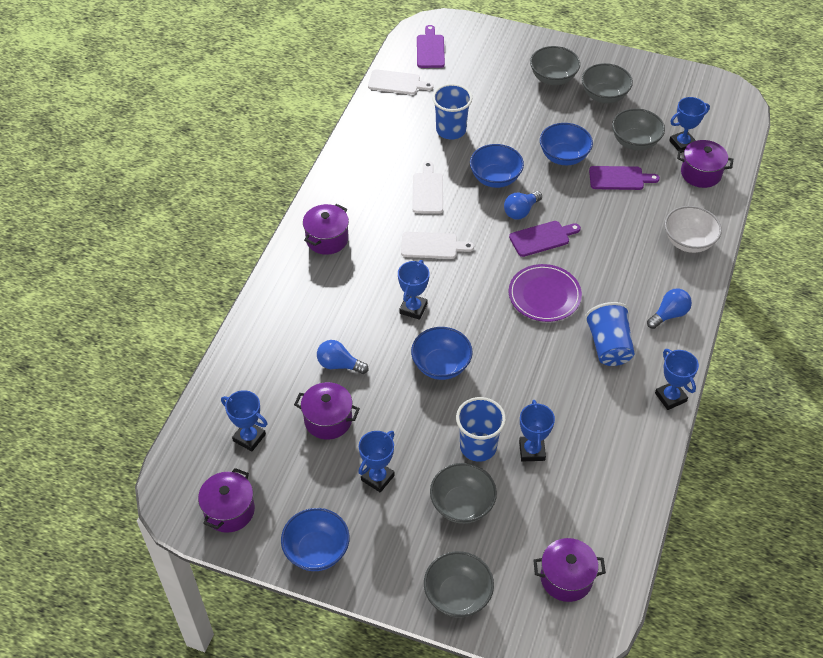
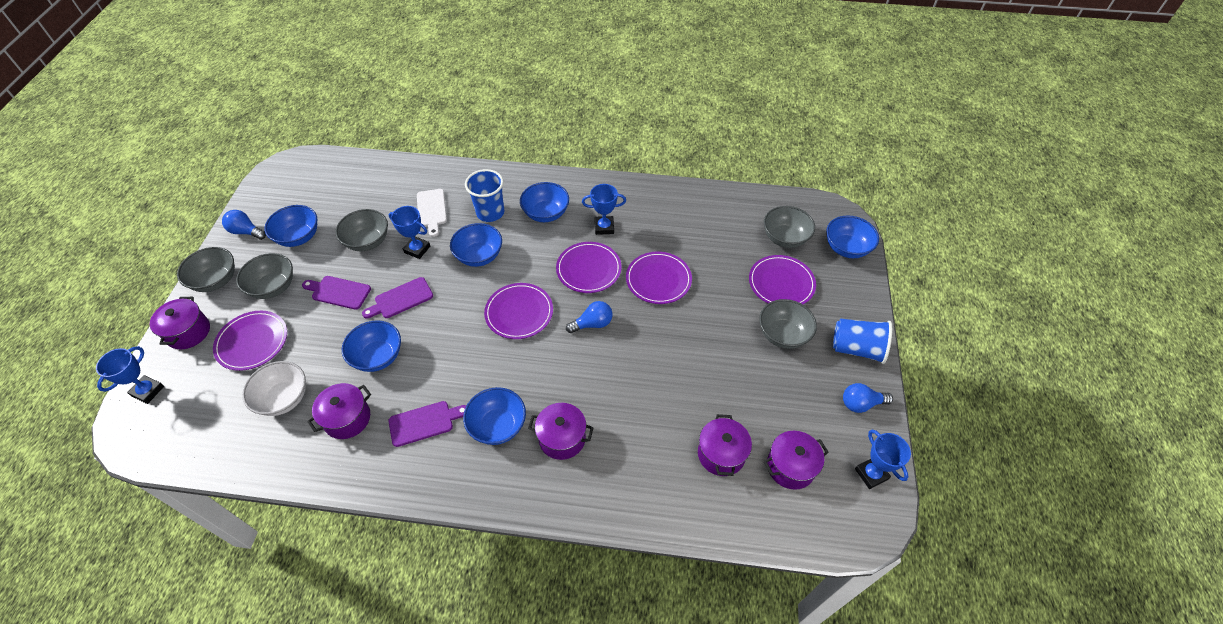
blue bowl: 4 -> 6
blue cup: 3 -> 2
blue trophy: 6 -> 4
purple plate: 1 -> 5
white cutting board: 3 -> 1

